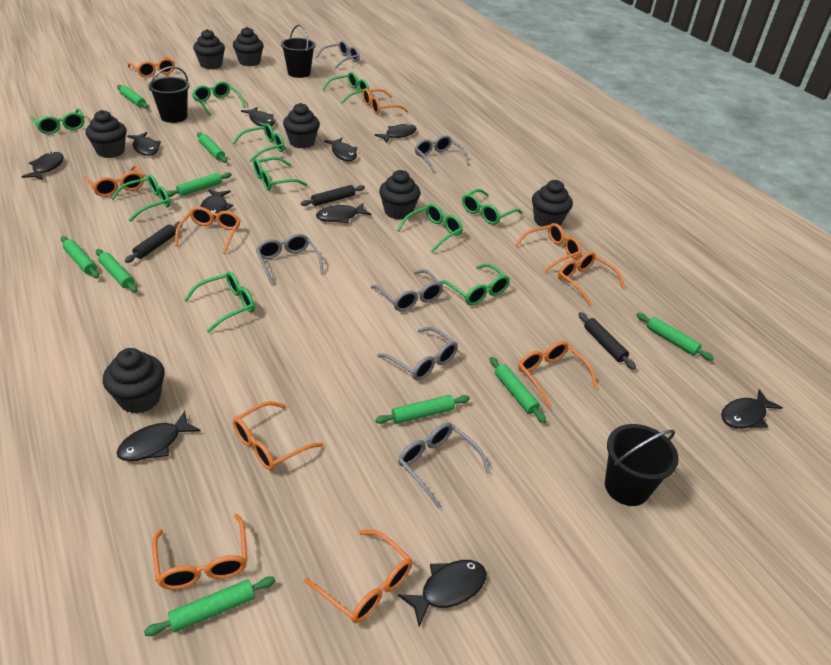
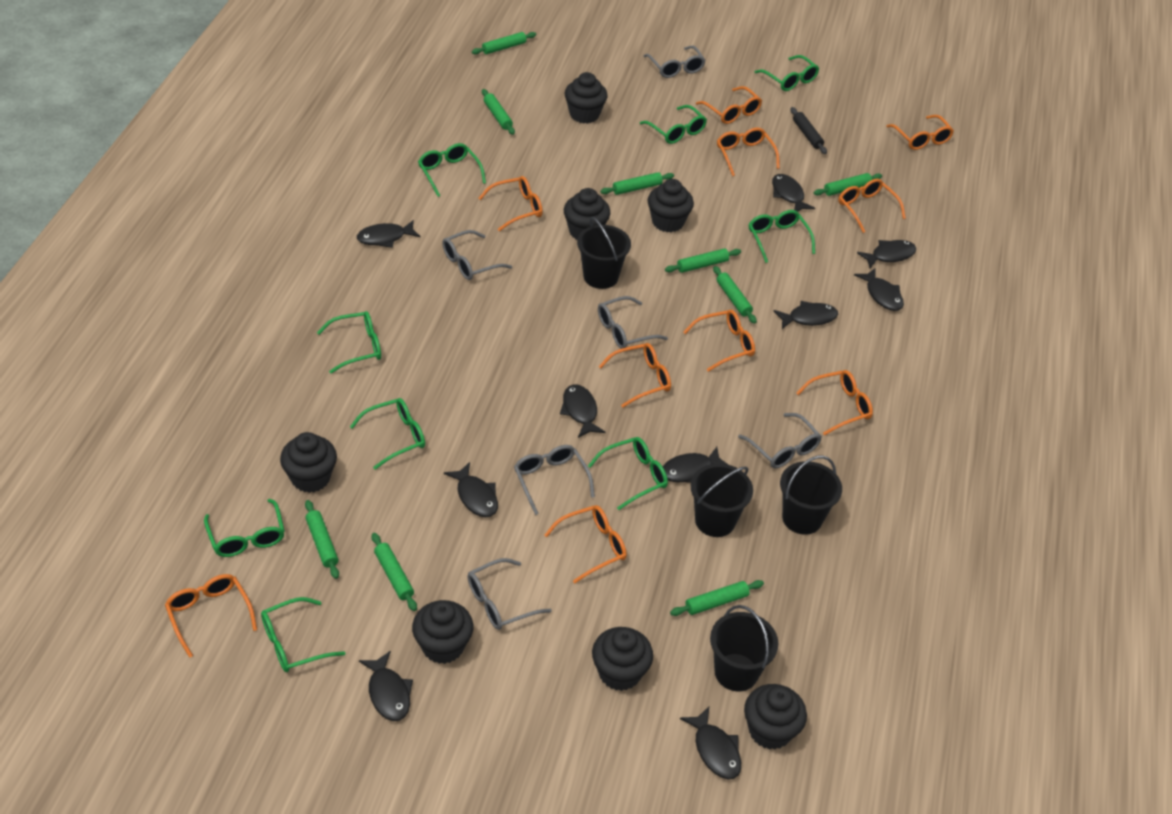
black bucket: 3 -> 4
black rolling pin: 3 -> 1
green glasses: 10 -> 9

